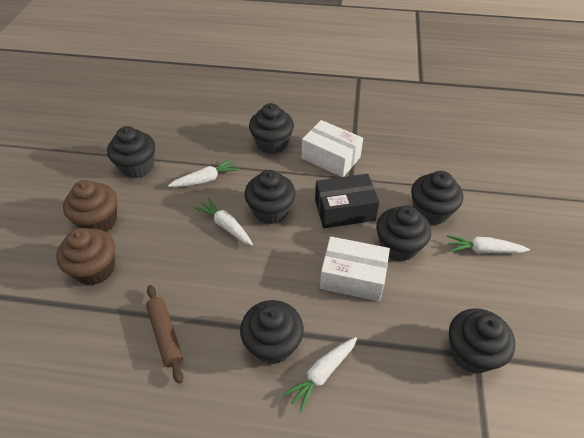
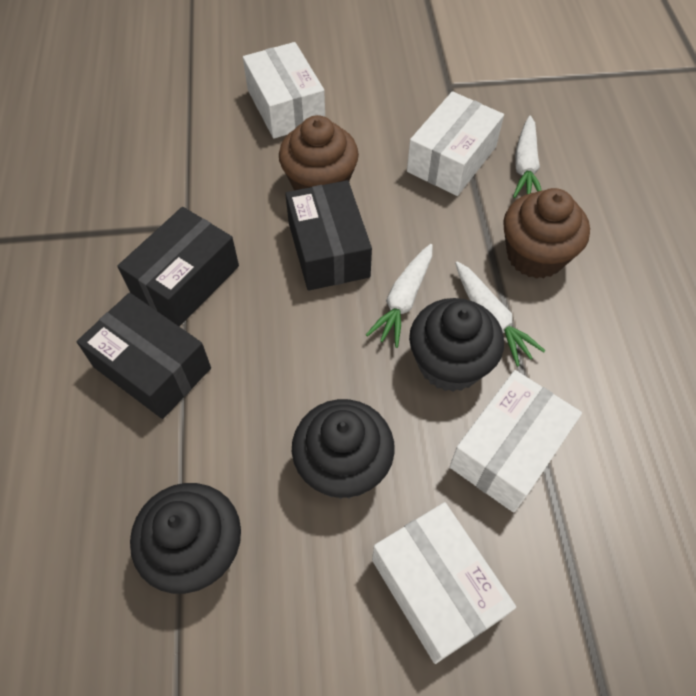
black box: 1 -> 3
black cupcake: 7 -> 3
brown rolling pin: 1 -> 0
white box: 2 -> 4
white carrot: 4 -> 3

